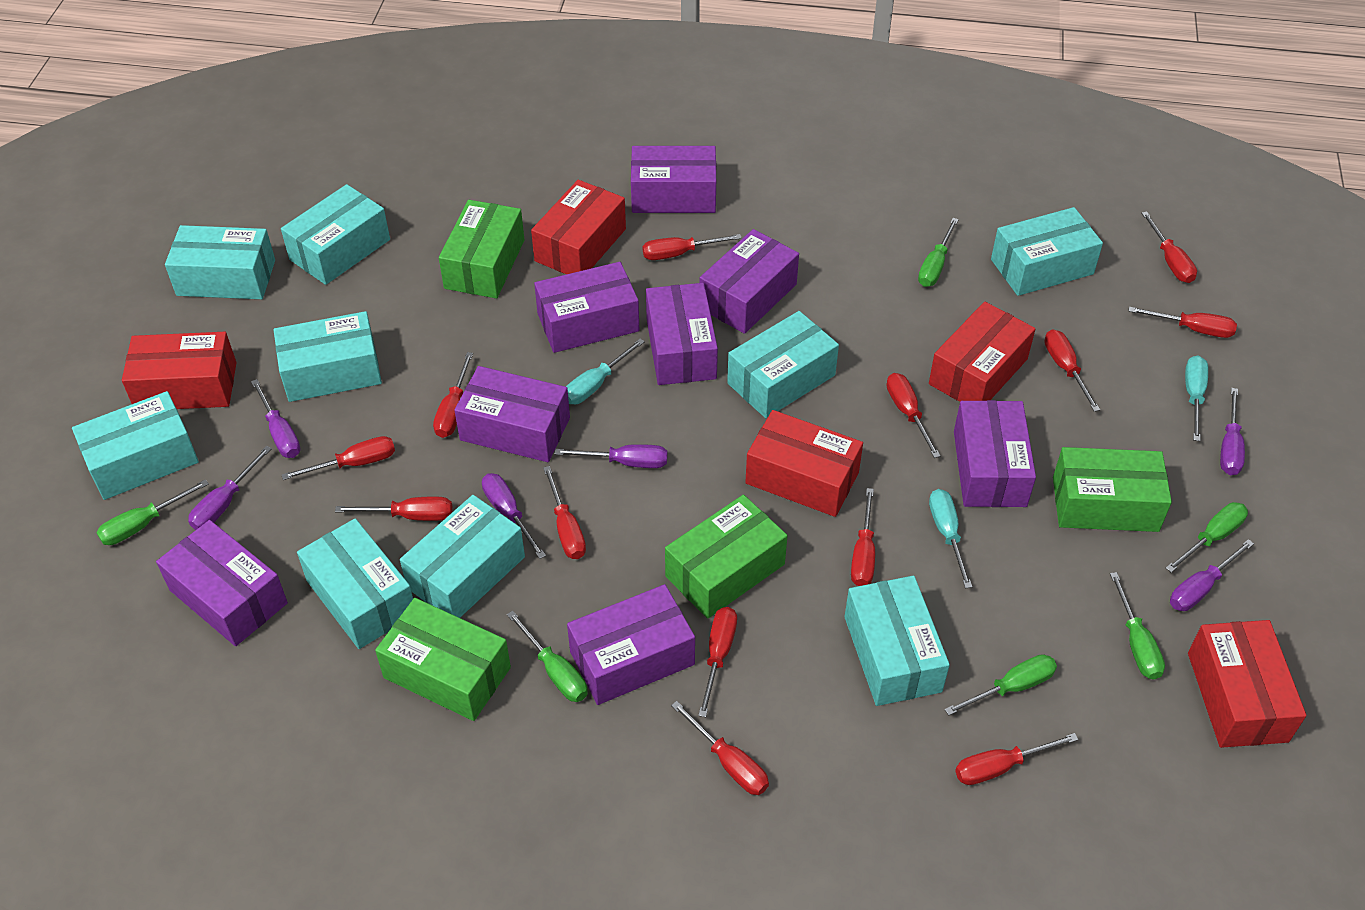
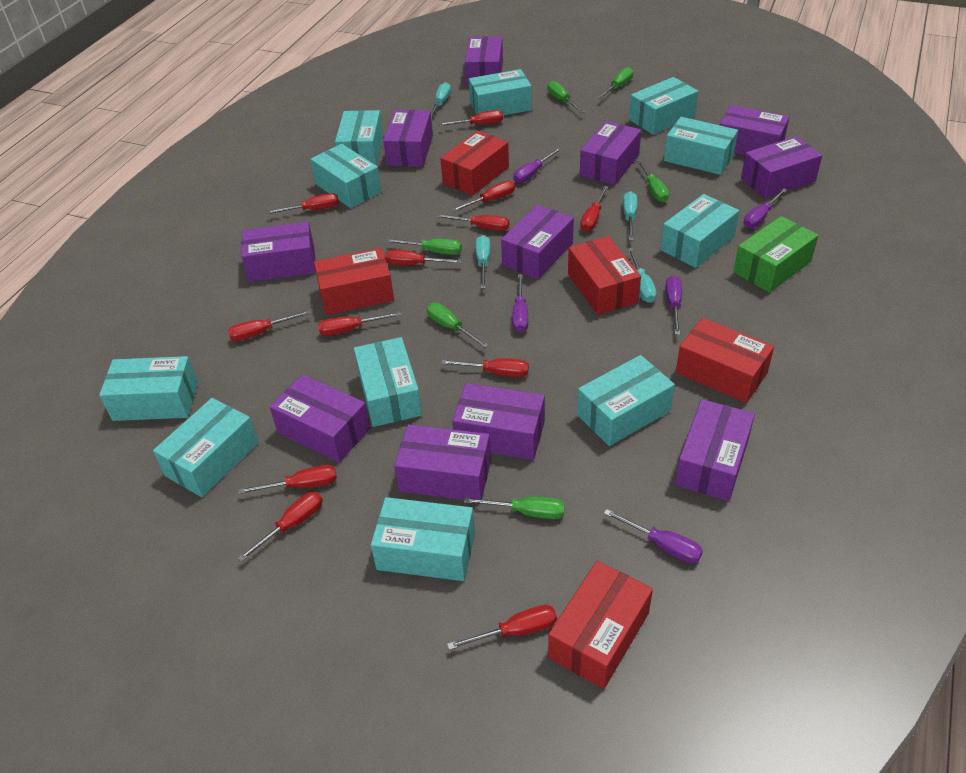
green box: 4 -> 1
purple box: 8 -> 11
purple screwdriver: 6 -> 5
red screwdriver: 13 -> 12
turquoise box: 9 -> 11
turquoise screwdriver: 3 -> 4

